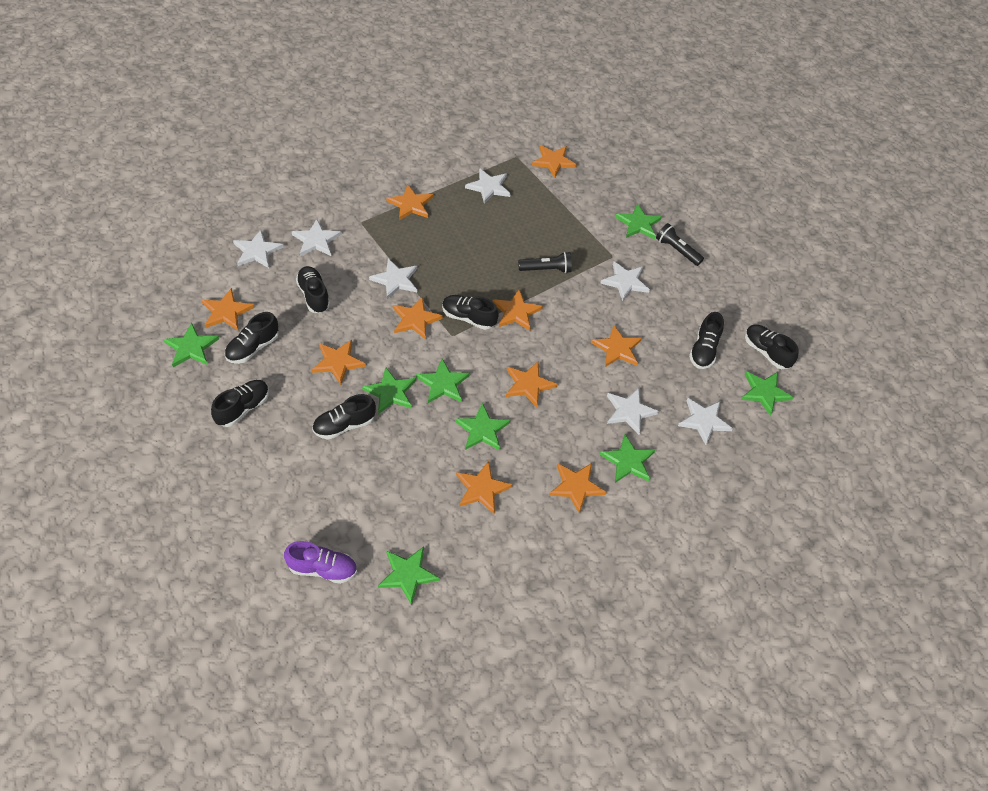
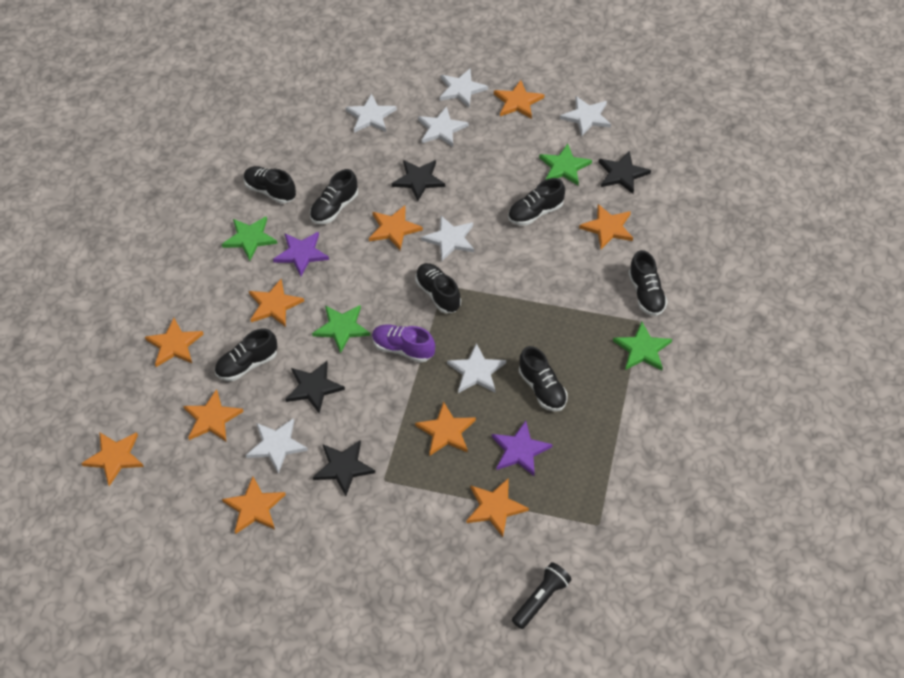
black flashlight: 2 -> 1
black star: 0 -> 4
green star: 8 -> 4
purple star: 0 -> 2

